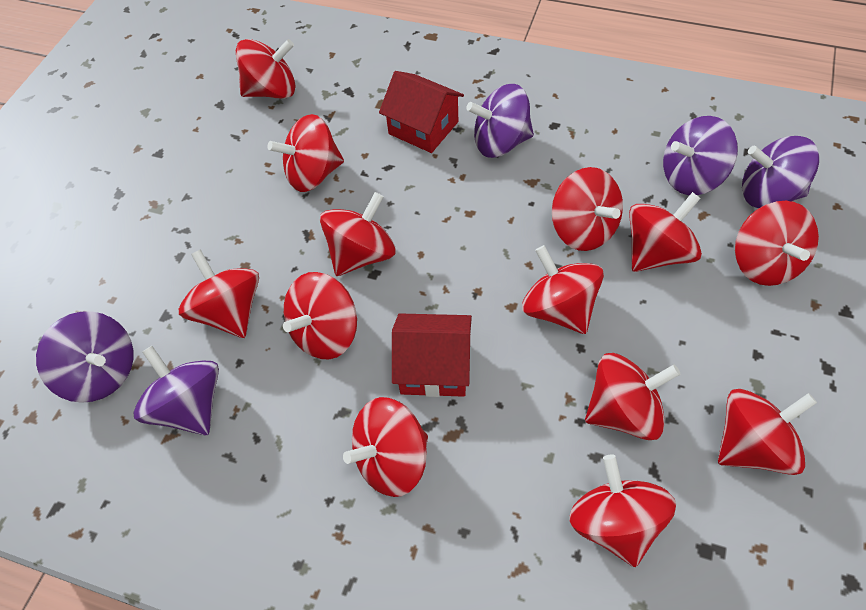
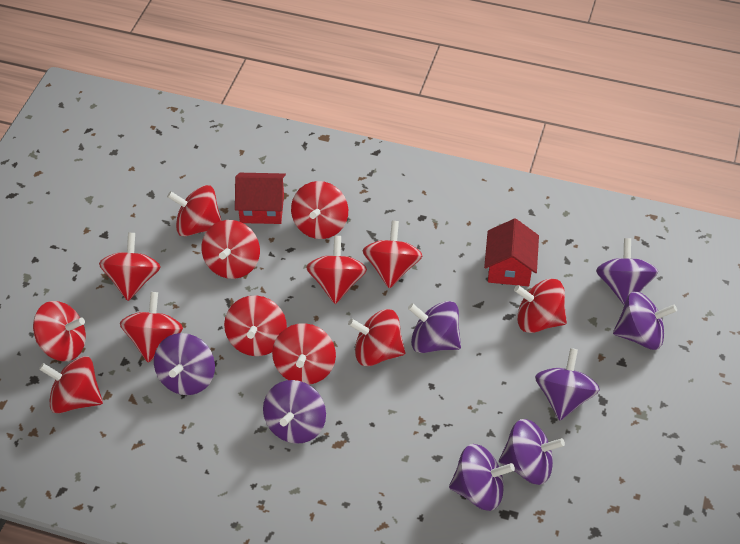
purple spinning top: 5 -> 8

